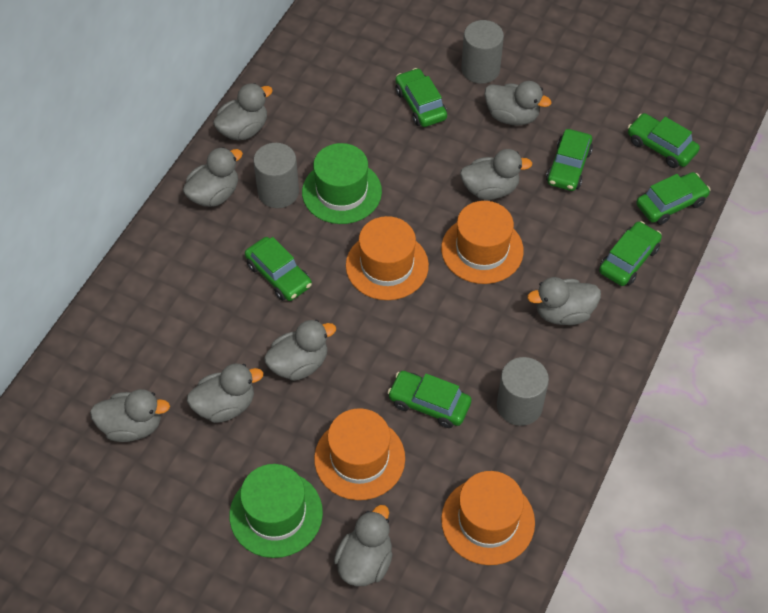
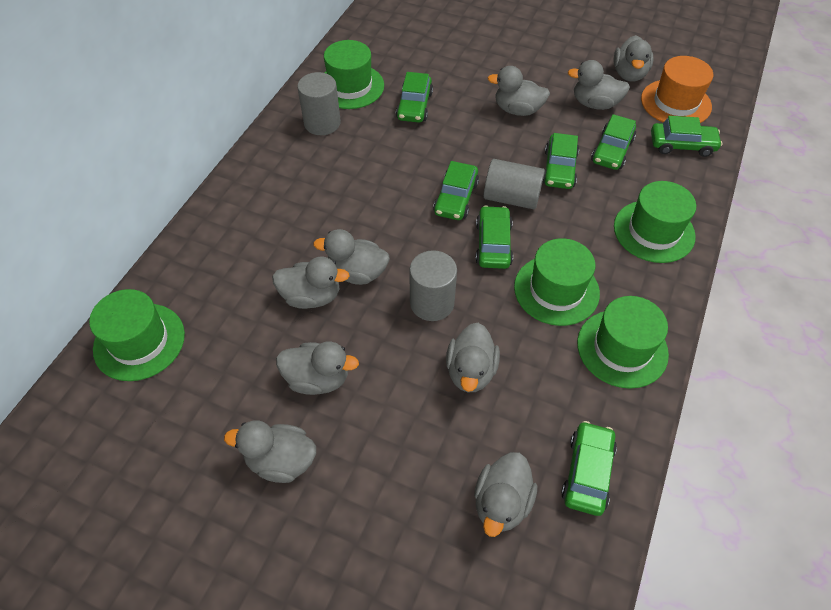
green hat: 2 -> 5
orange hat: 4 -> 1

